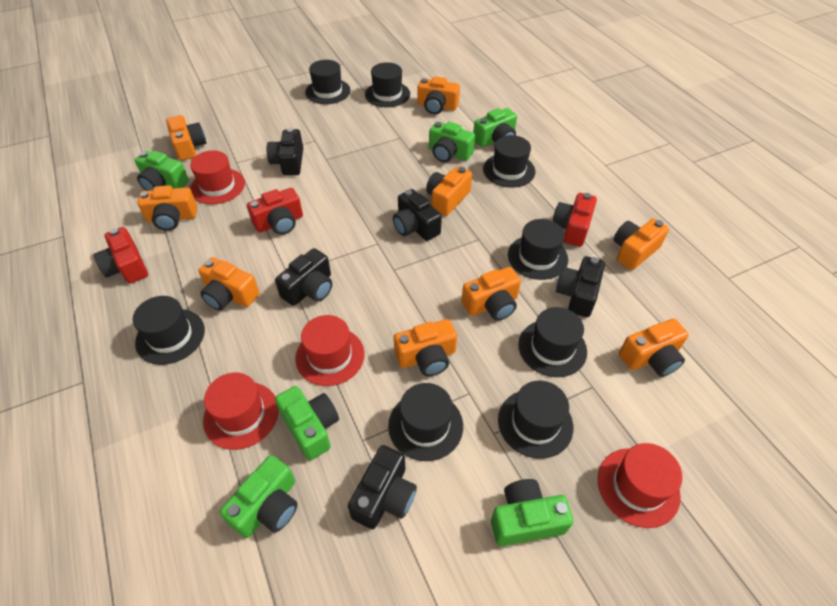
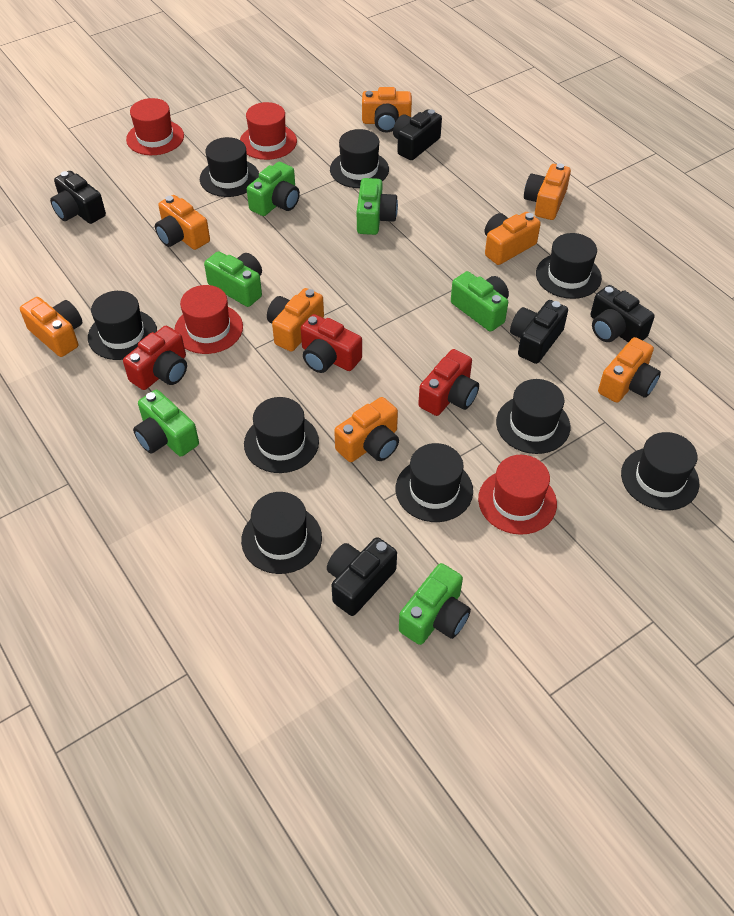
black hat: 8 -> 9
orange camera: 9 -> 8

